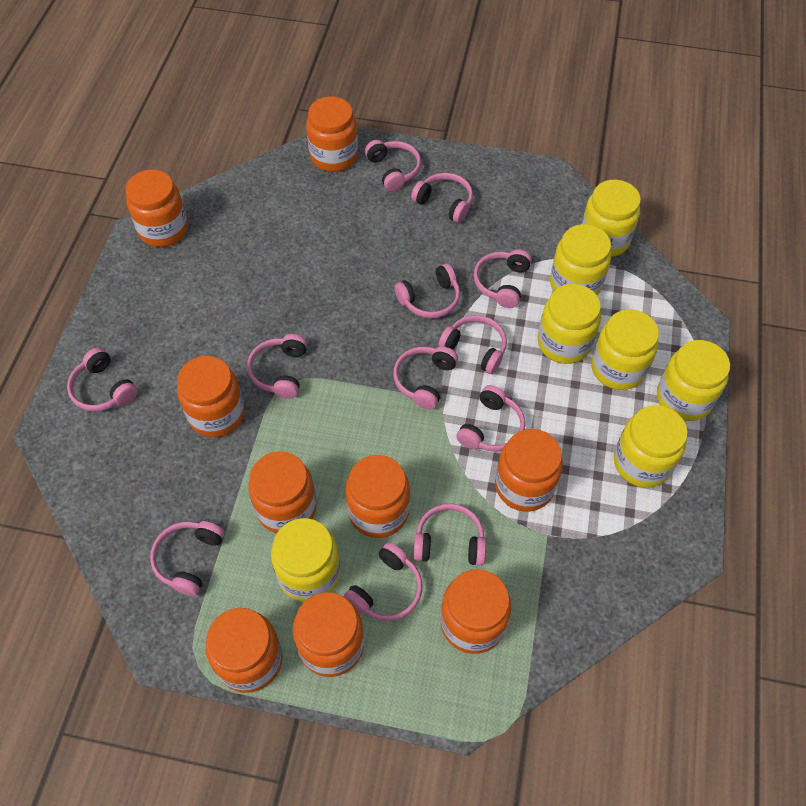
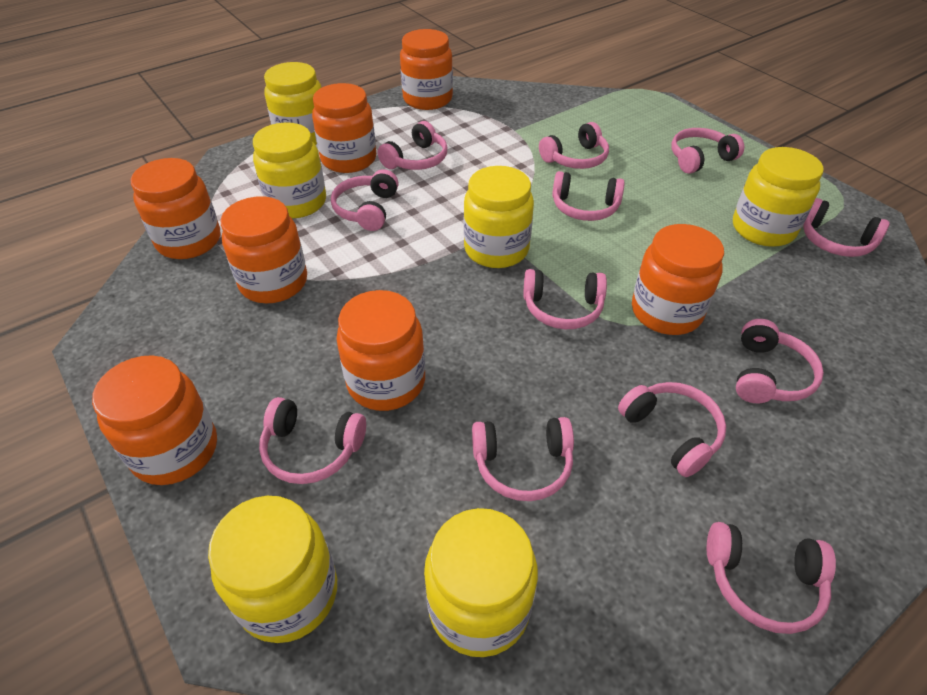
orange jar: 9 -> 7
yellow jar: 7 -> 6

